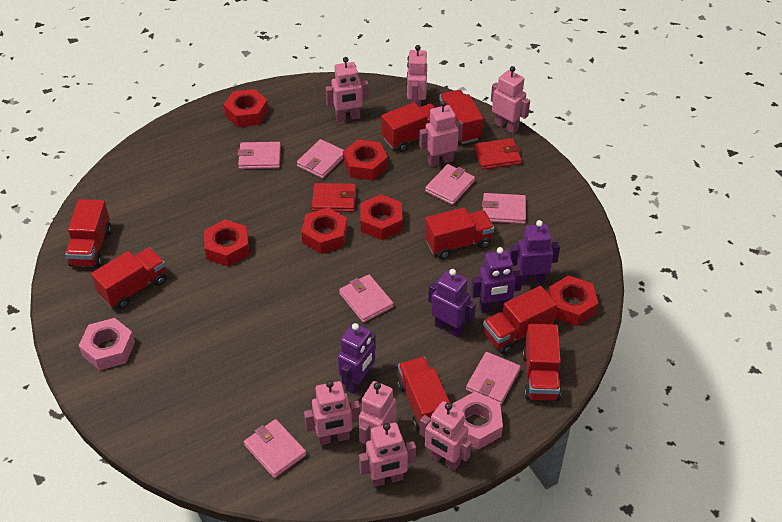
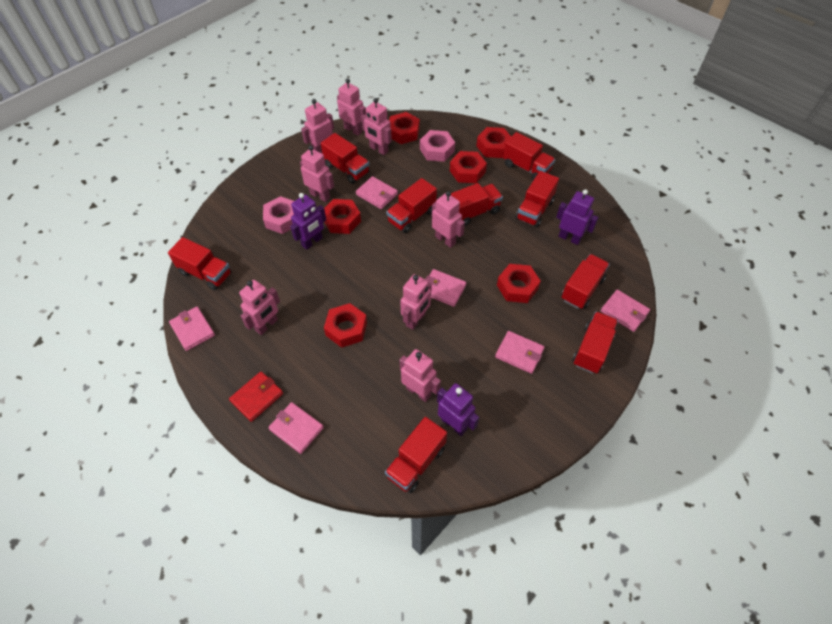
pink wallet: 7 -> 6
purple robot: 4 -> 3
red truck: 8 -> 9
red wallet: 2 -> 1

